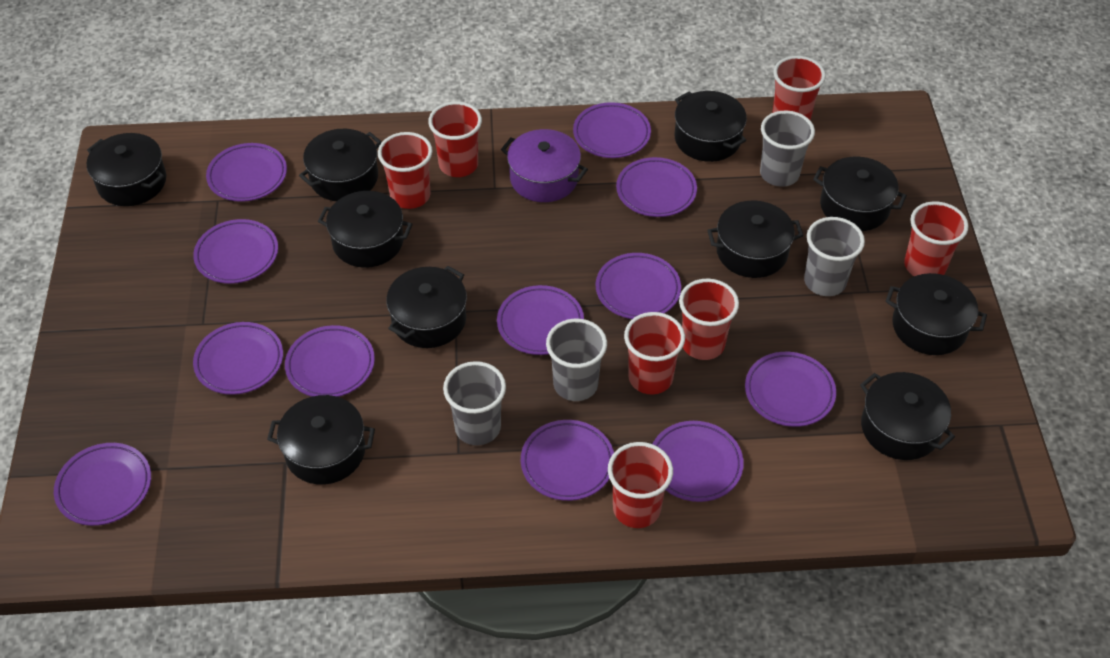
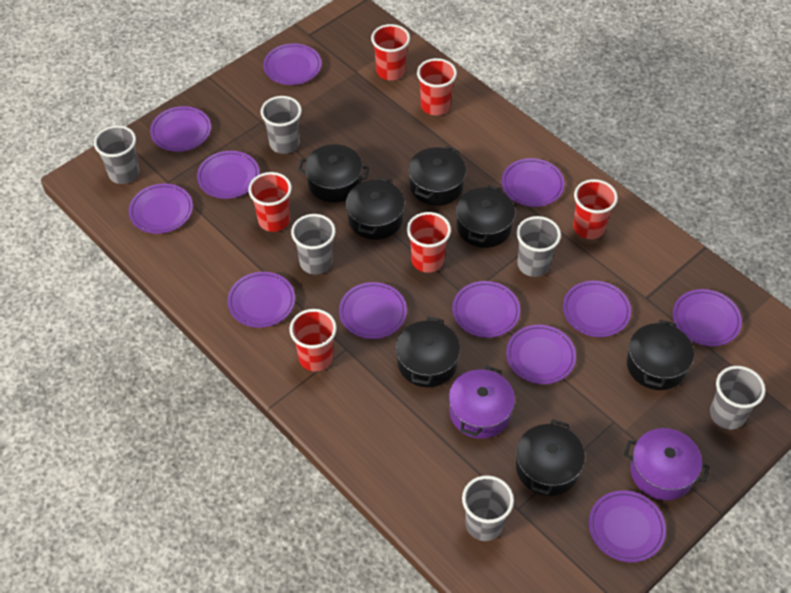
black pot: 10 -> 7
grey cup: 4 -> 6
purple pot: 1 -> 2
red cup: 7 -> 6

